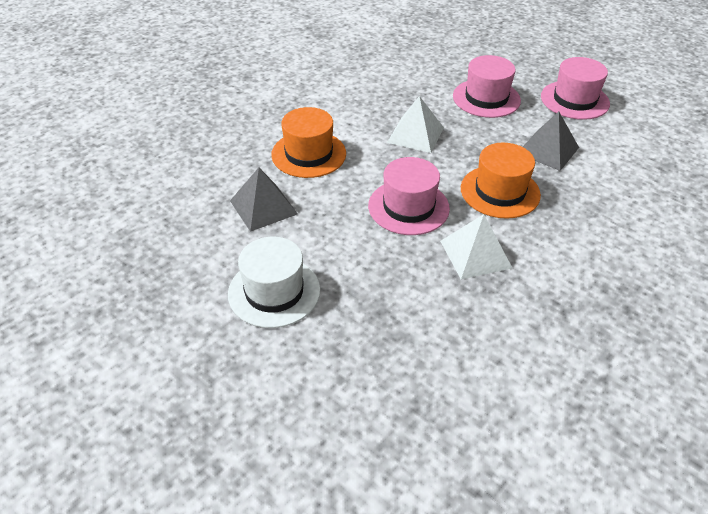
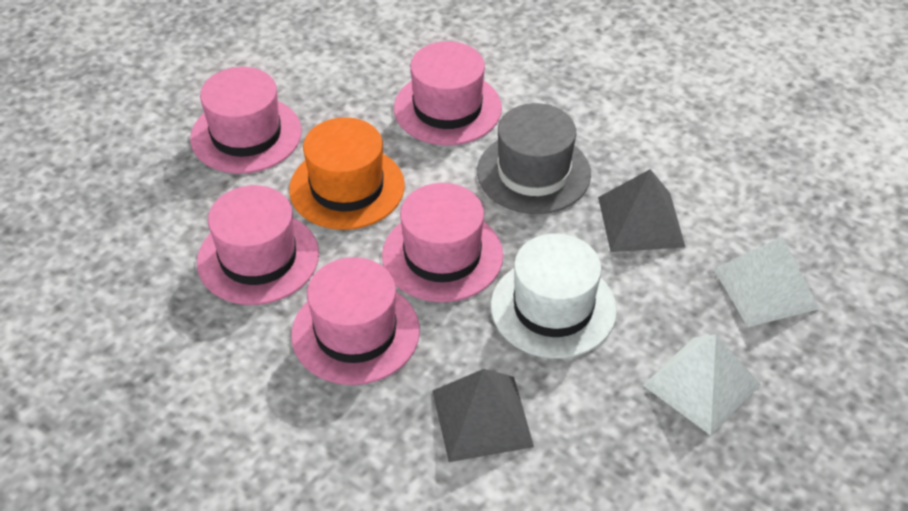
grey hat: 0 -> 1
orange hat: 2 -> 1
pink hat: 3 -> 5

